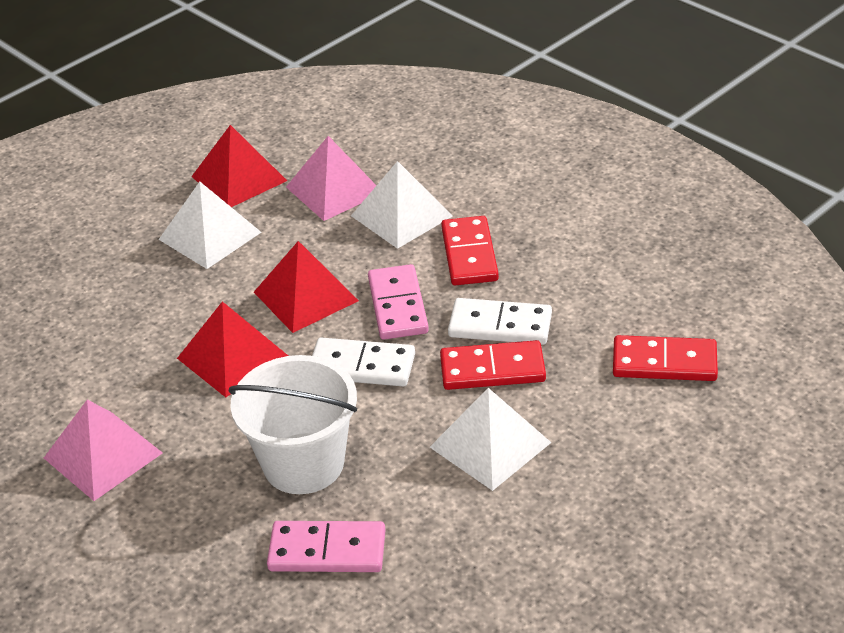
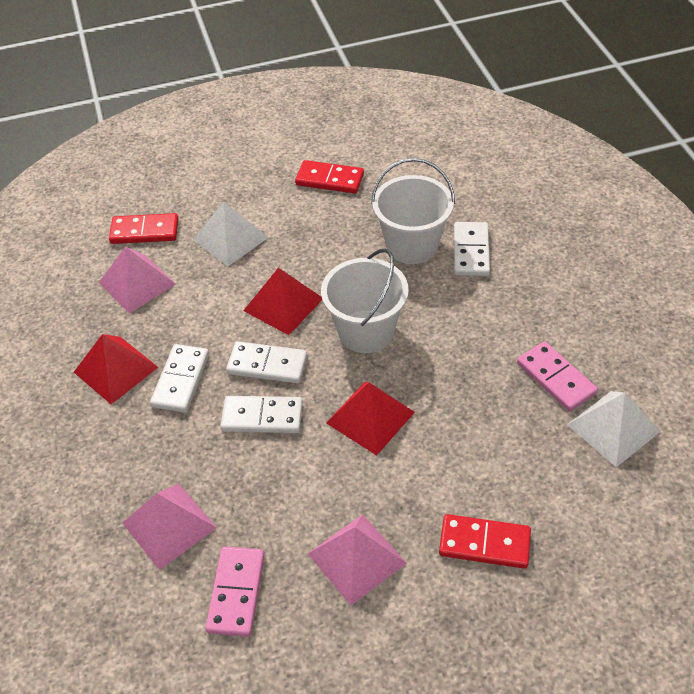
pink pyramid: 2 -> 3
white bucket: 1 -> 2
white domino: 2 -> 4
white pyramid: 3 -> 2

